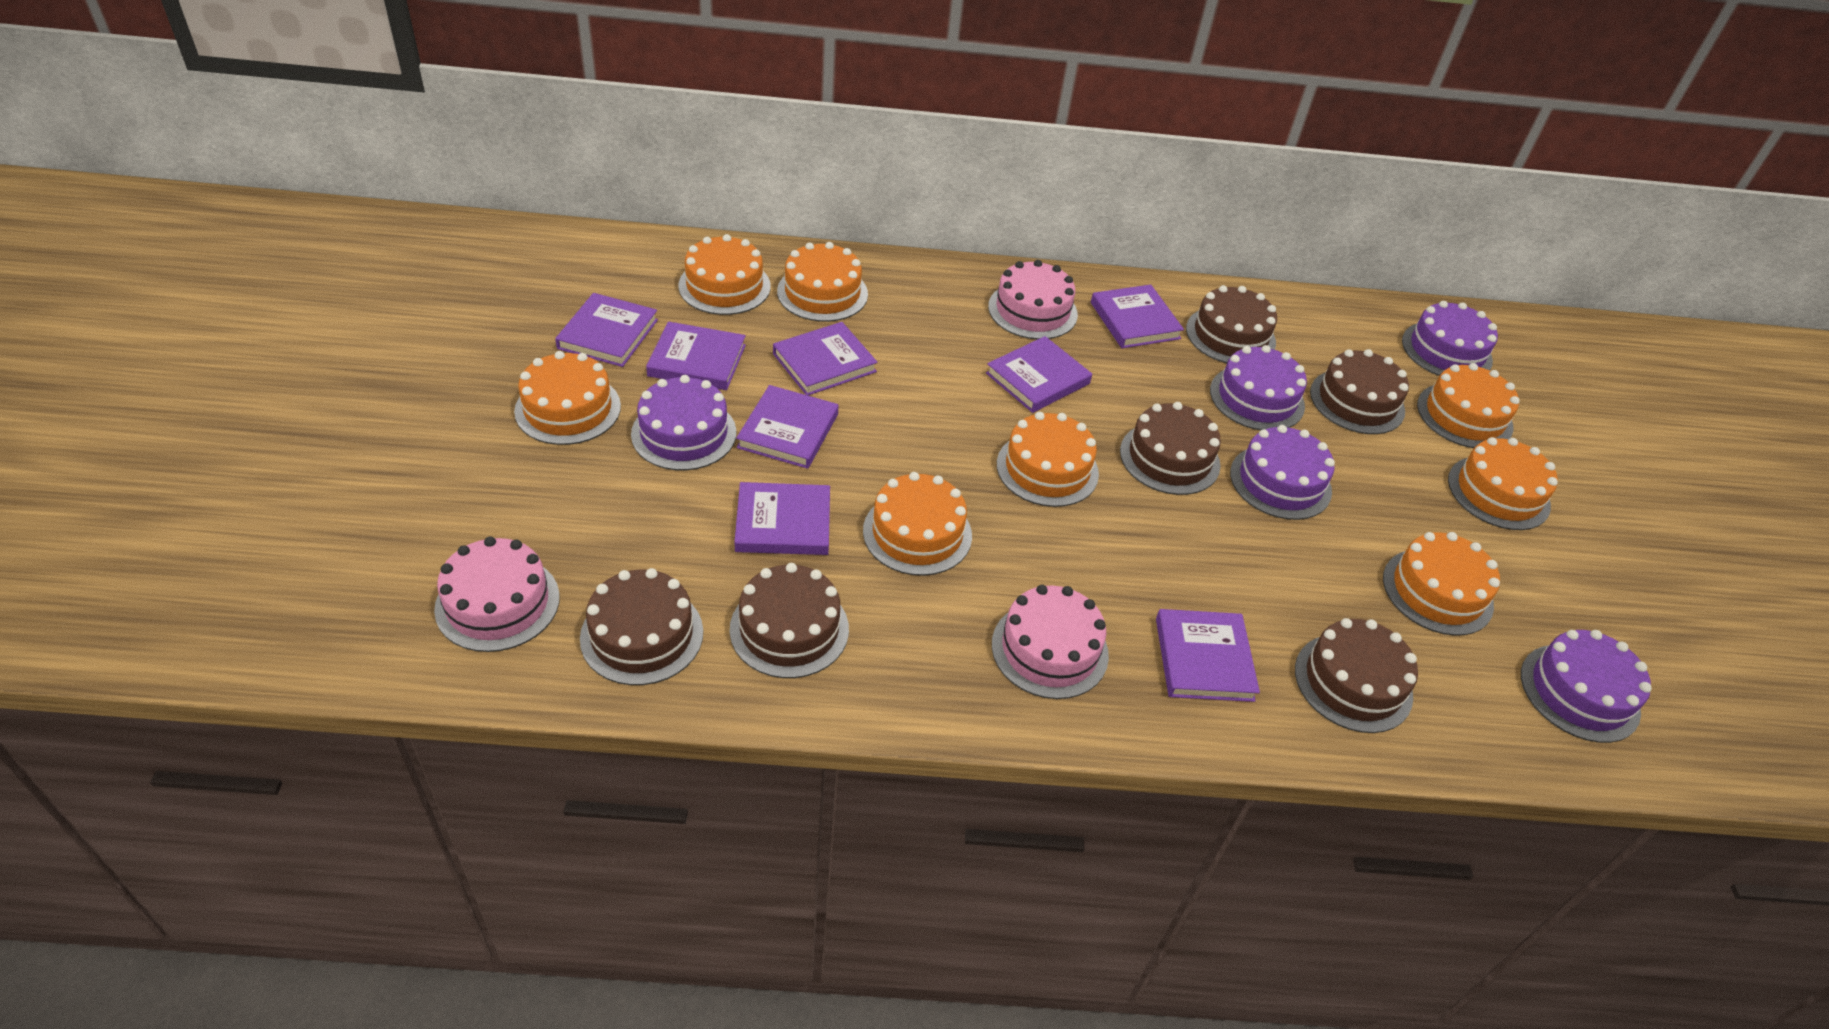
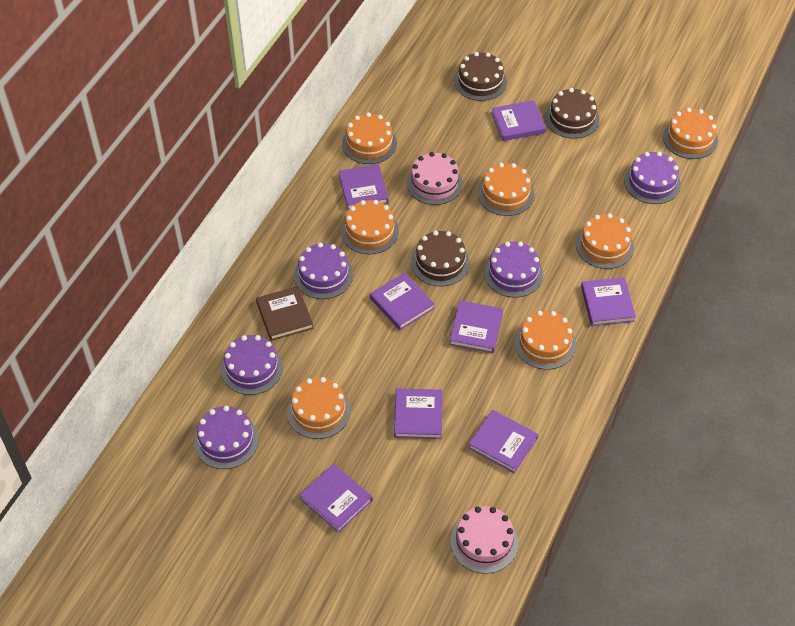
brown book: 0 -> 1
brown cake: 6 -> 3
orange cake: 8 -> 7
pink cake: 3 -> 2

